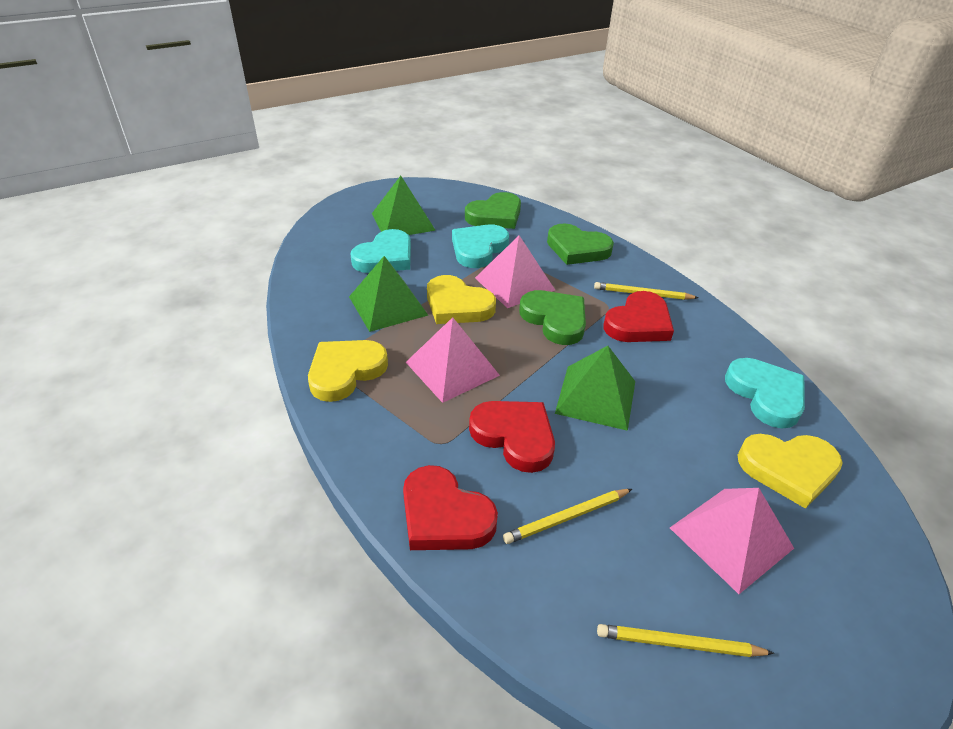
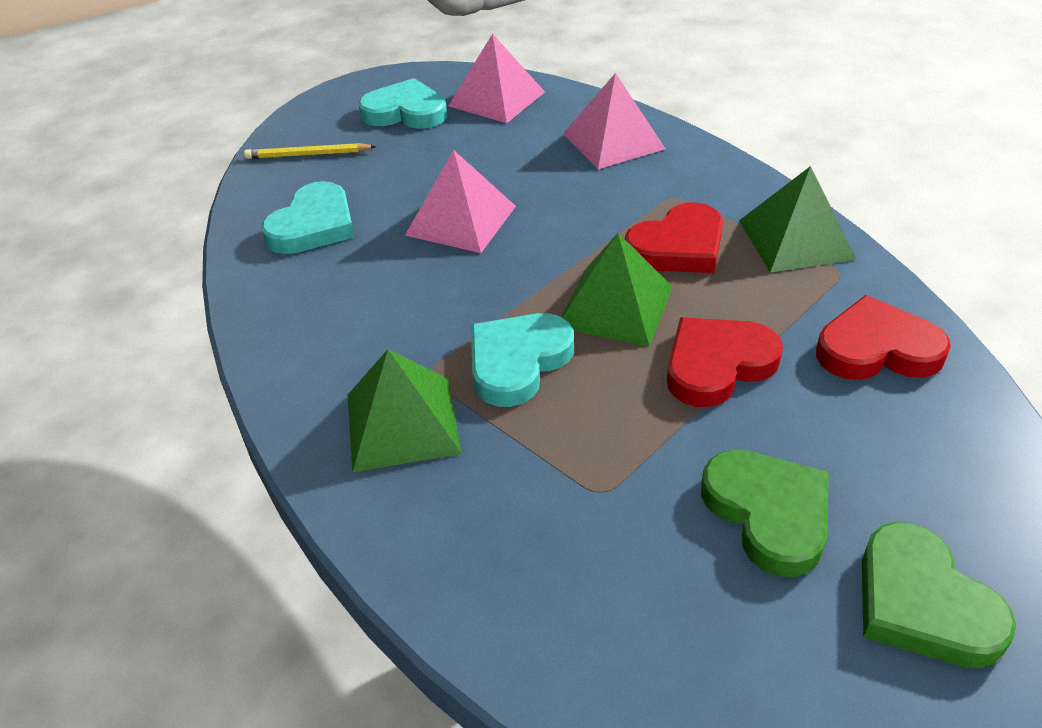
green heart: 3 -> 2
yellow heart: 3 -> 0
yellow pencil: 3 -> 1

